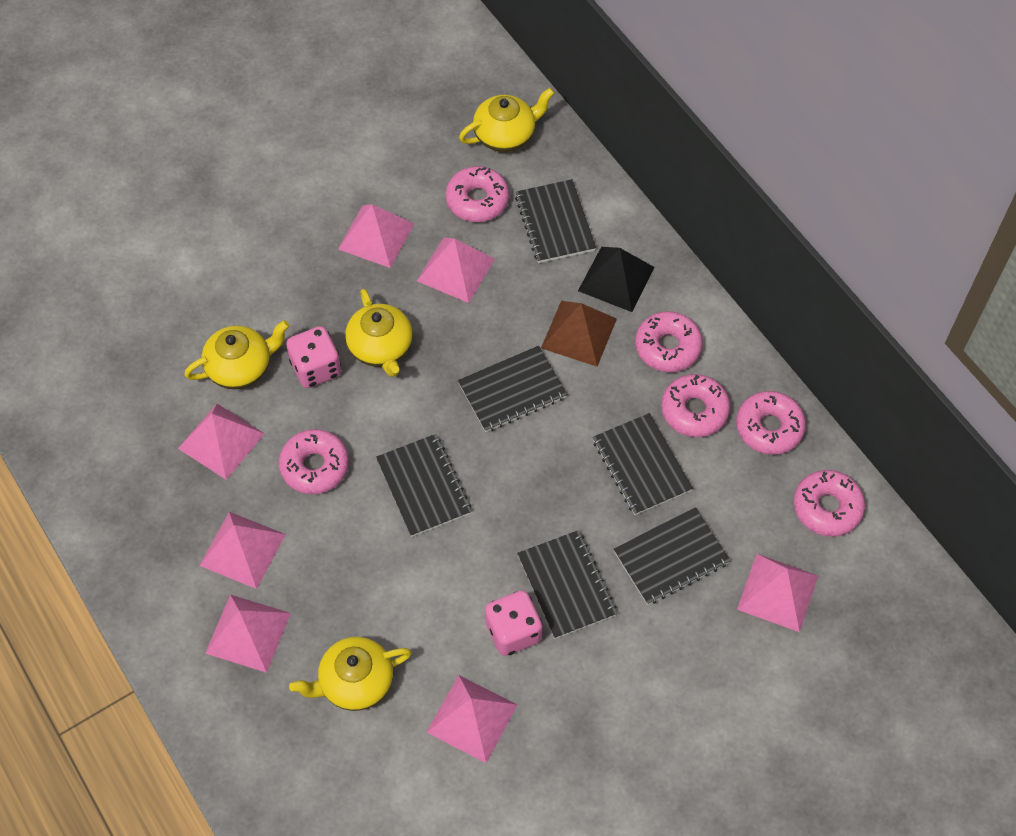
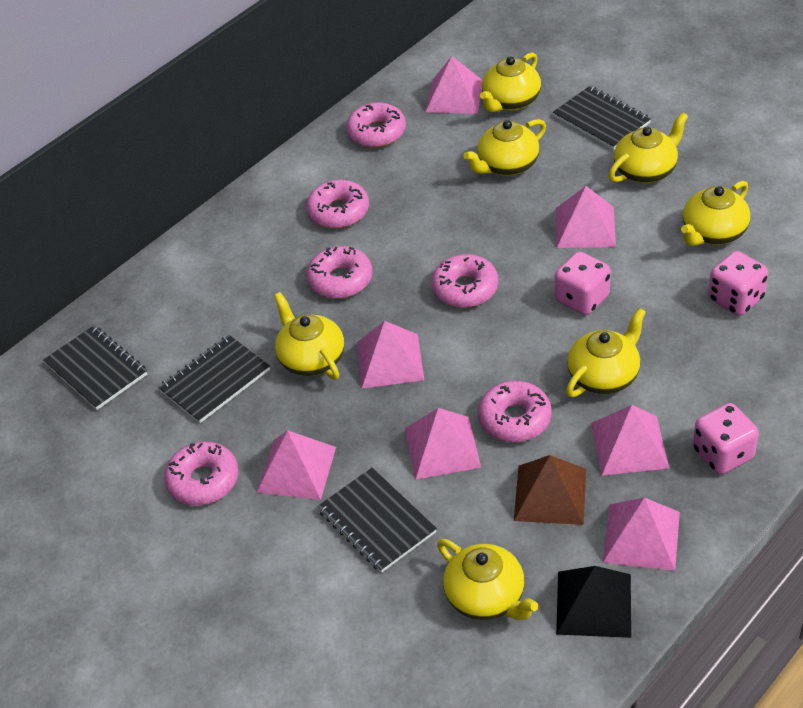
black notebook: 6 -> 4
pink dice: 2 -> 3
yellow teapot: 4 -> 7

